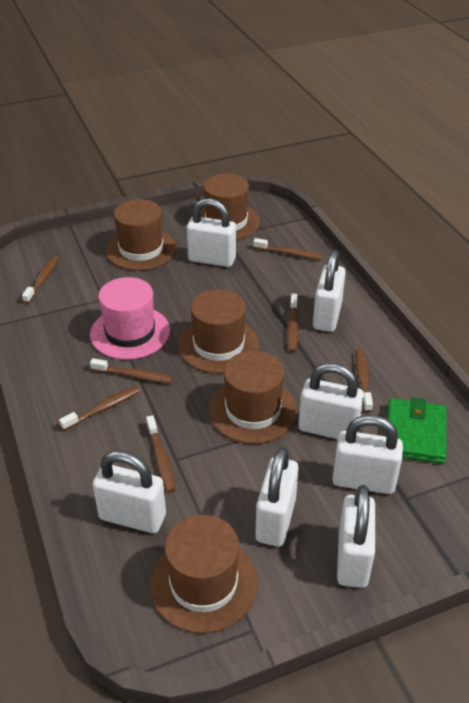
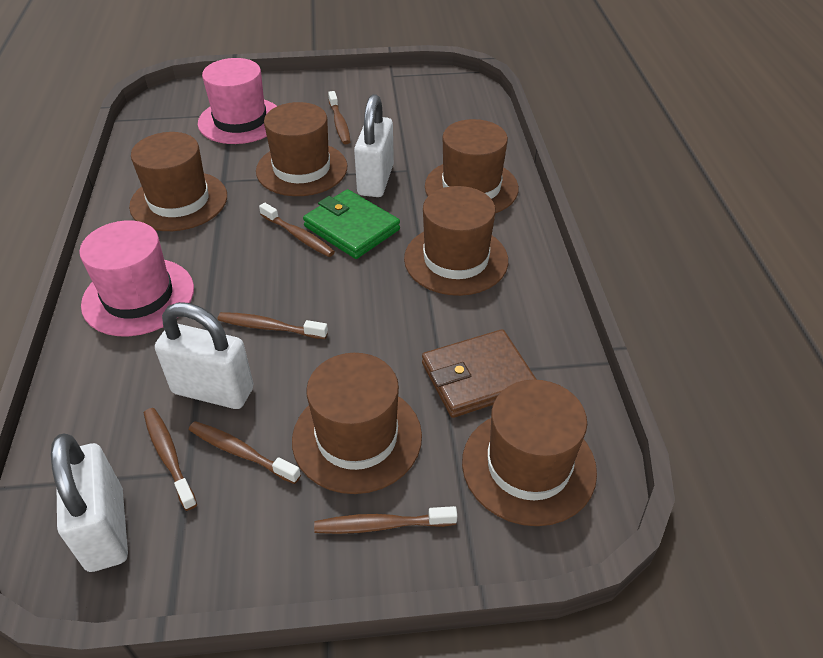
brown hat: 5 -> 6
brown toothbrush: 7 -> 6
brown wallet: 0 -> 1
pink hat: 1 -> 2
white padlock: 7 -> 3

